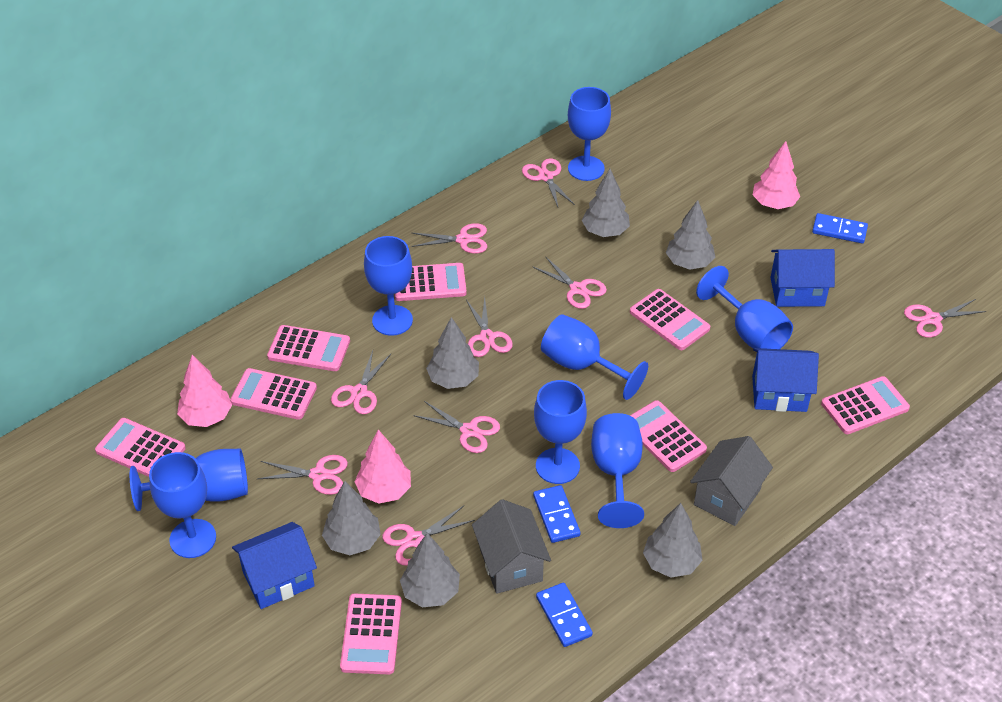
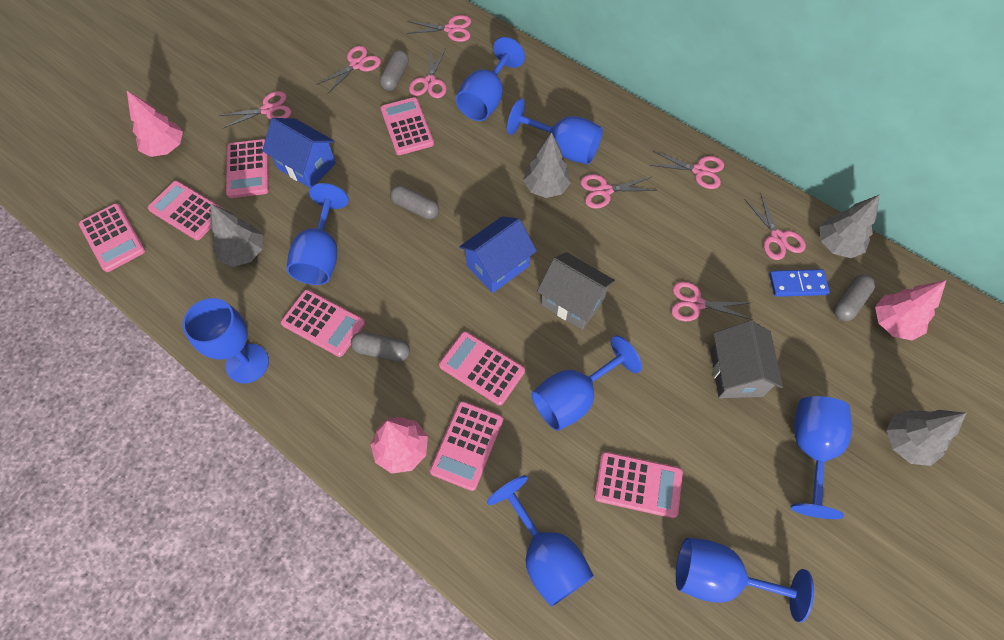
blue domino: 3 -> 1
blue house: 3 -> 2
grey capsule: 0 -> 4
grey tree: 6 -> 4
pink scissors: 9 -> 8

